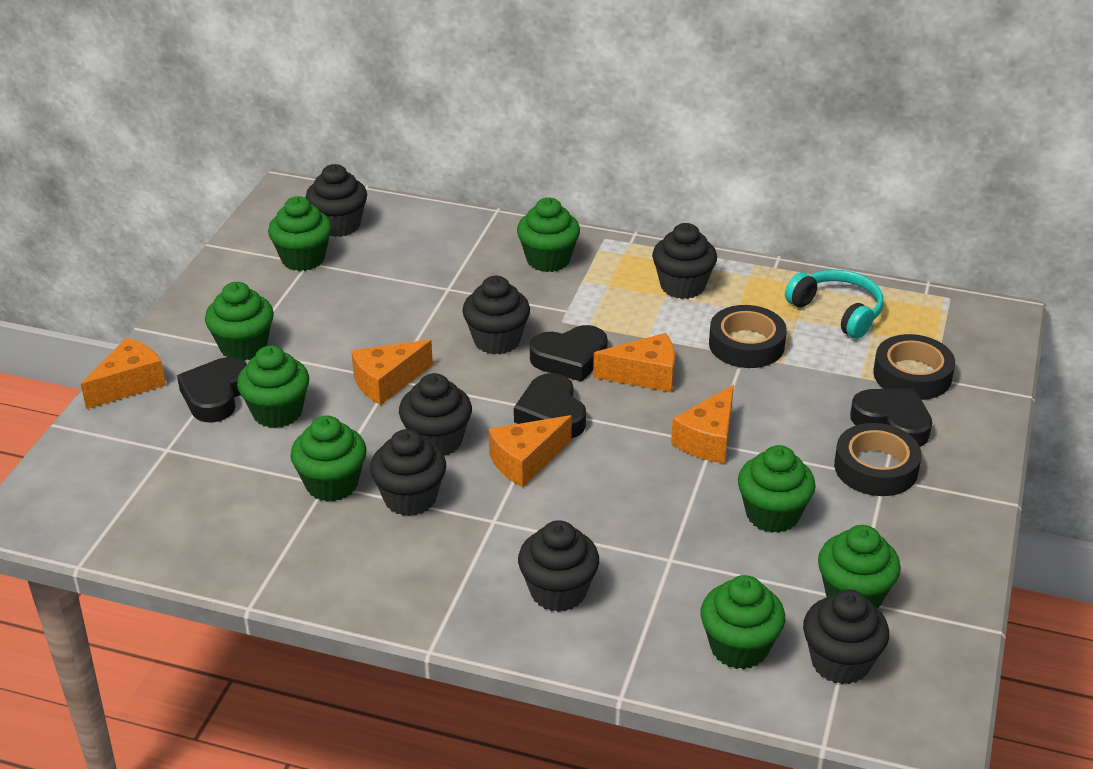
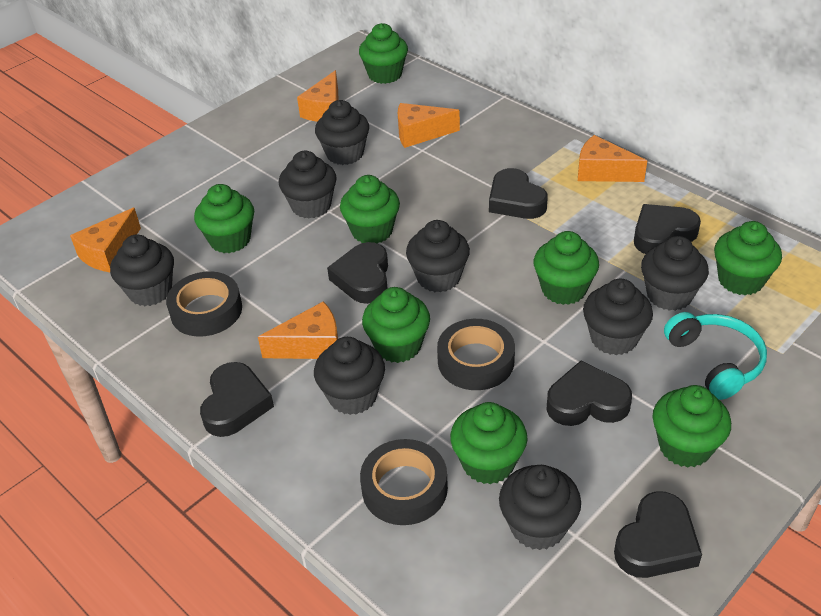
black cupcake: 7 -> 8
black heart: 4 -> 6

